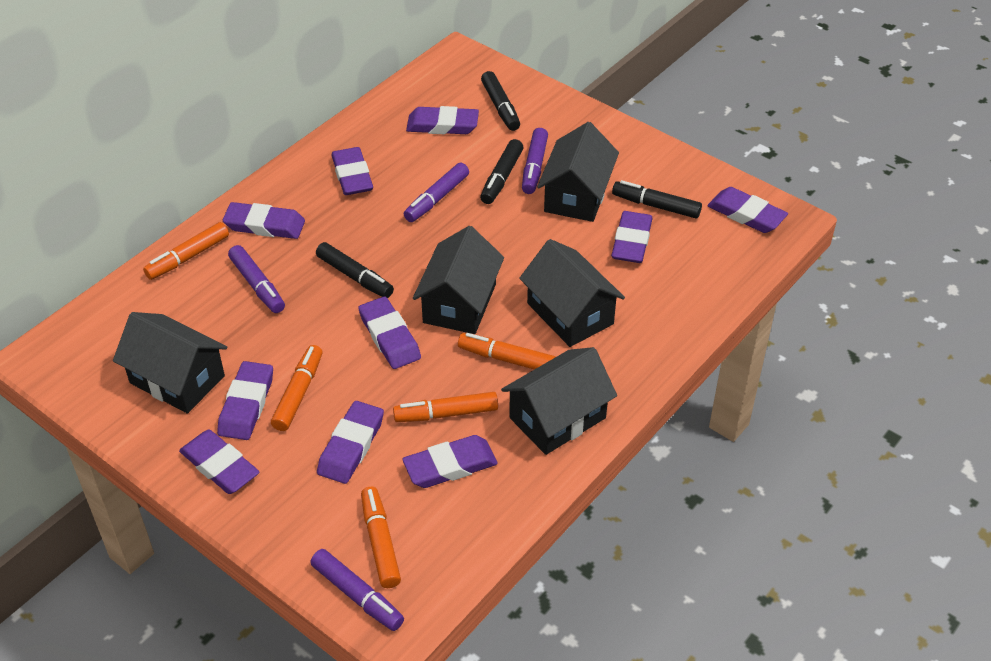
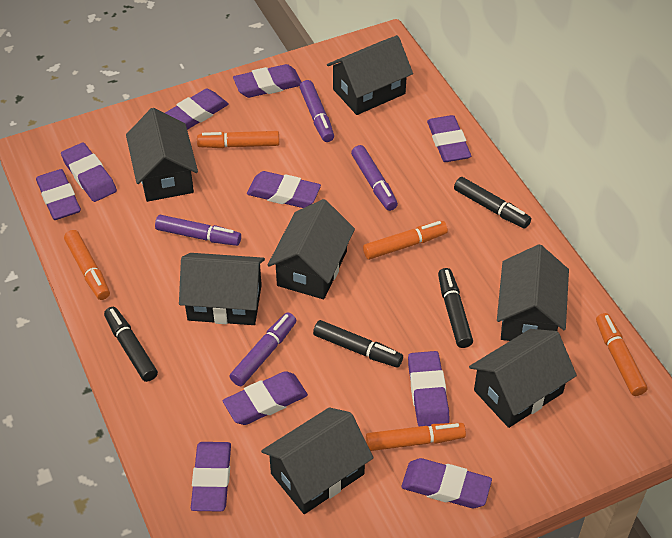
black house: 5 -> 7

